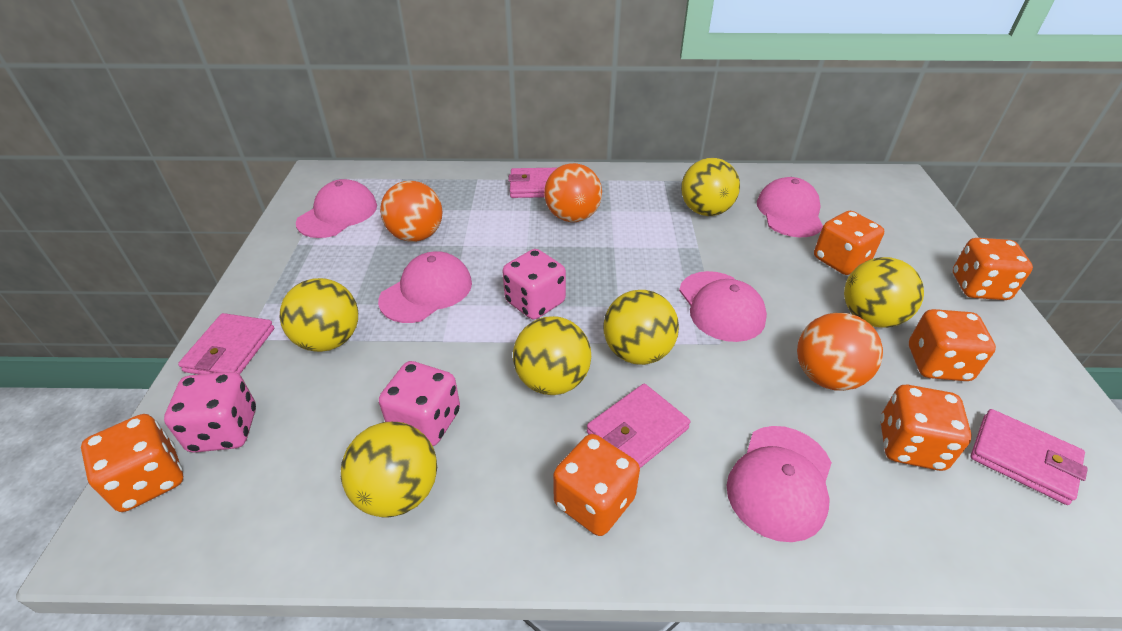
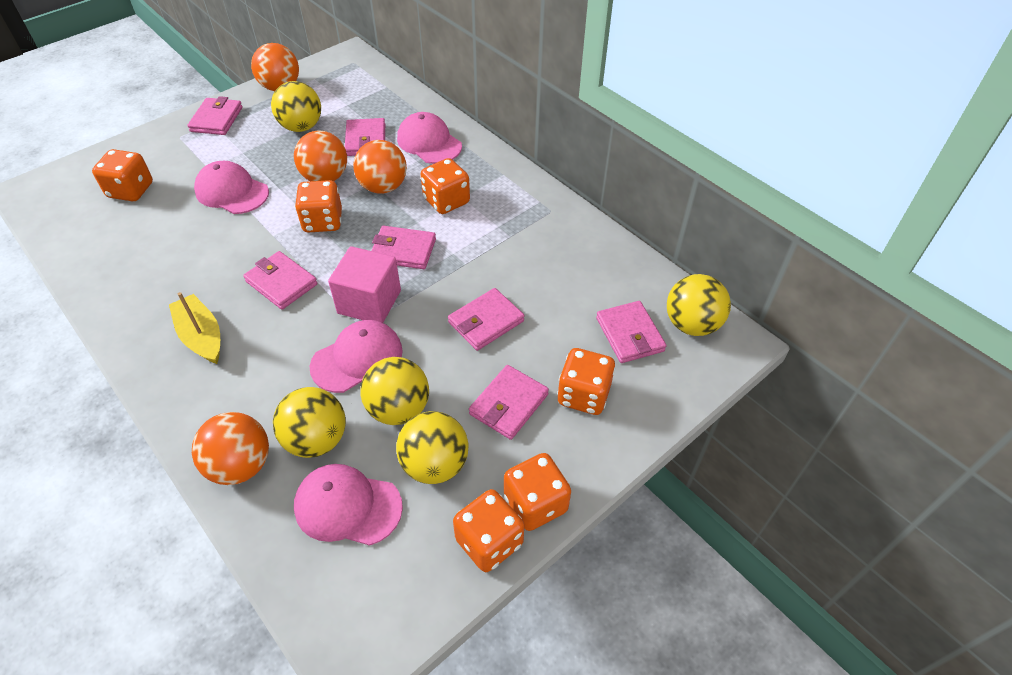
orange ball: 3 -> 4
pink cap: 5 -> 4
pink cube: 0 -> 1
pink dice: 3 -> 0
pink wallet: 4 -> 7
yellow ball: 6 -> 5
yellow boat: 0 -> 1

